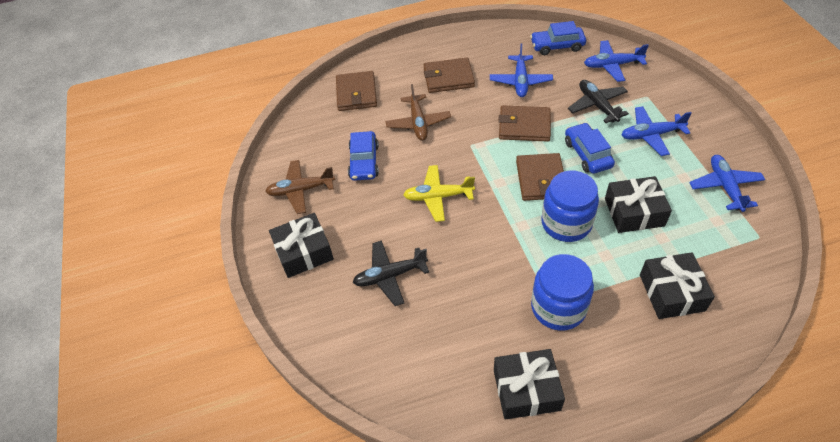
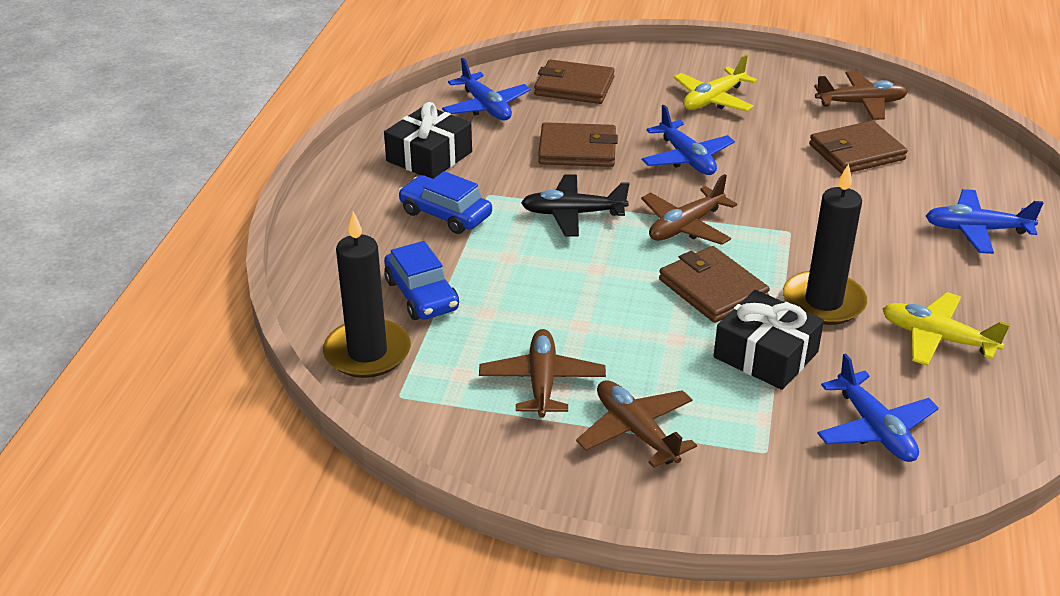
black candle: 0 -> 2
black gift: 4 -> 2
black plane: 2 -> 1
blue car: 3 -> 2
blue jar: 2 -> 0
brown plane: 2 -> 4
yellow plane: 1 -> 2

